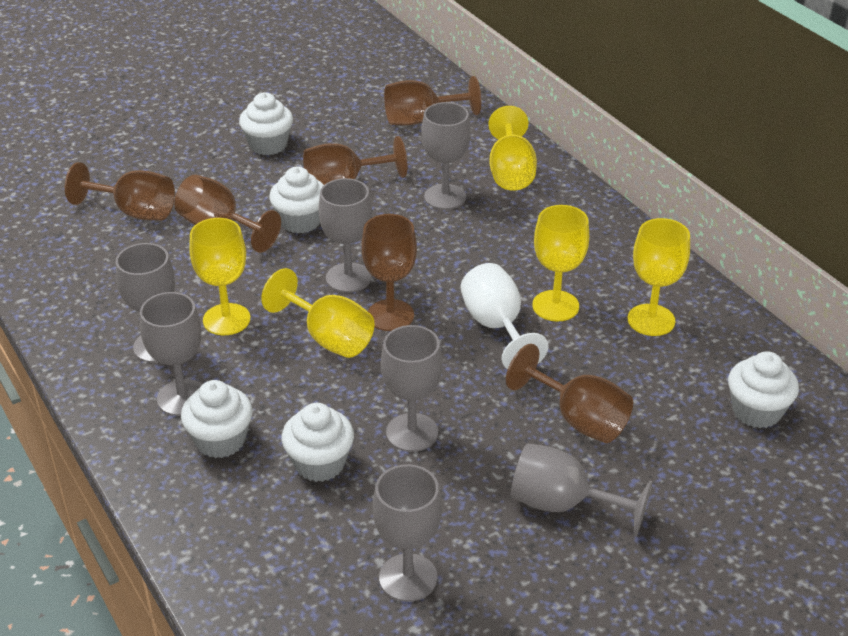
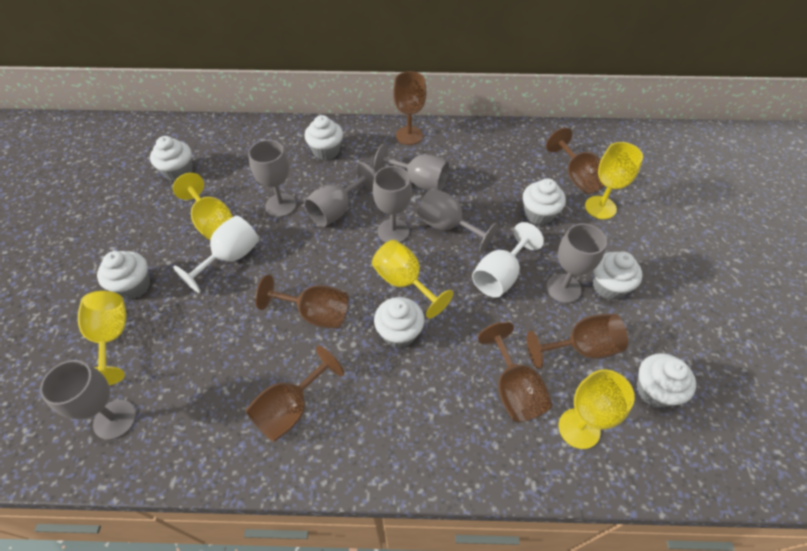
white cupcake: 5 -> 7
white goblet: 1 -> 2

